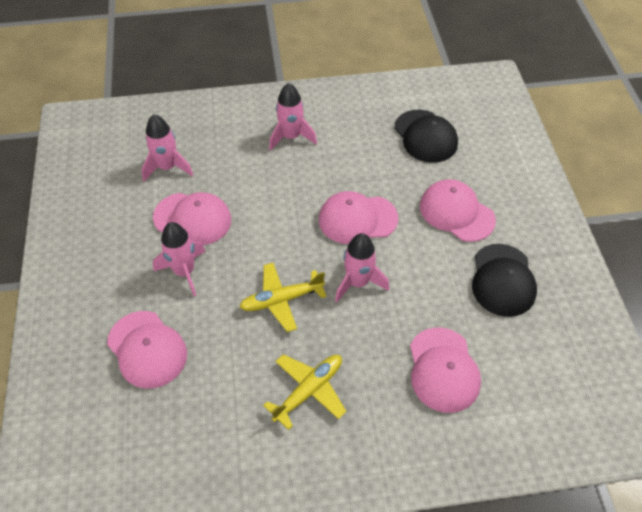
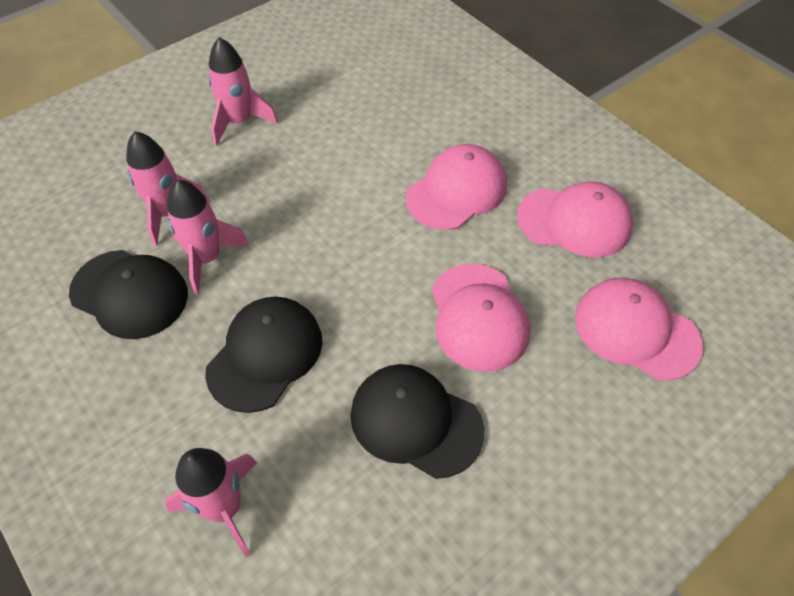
black cap: 2 -> 3
pink cap: 5 -> 4
yellow plane: 2 -> 0

